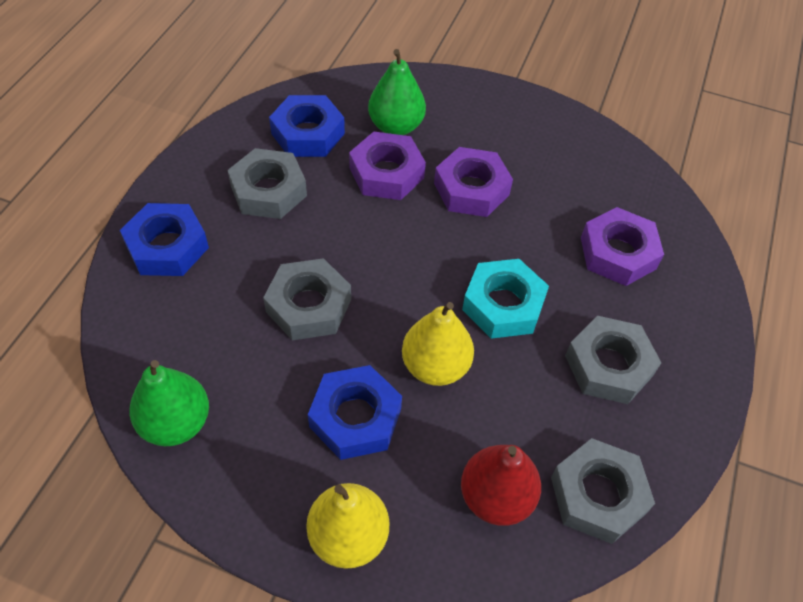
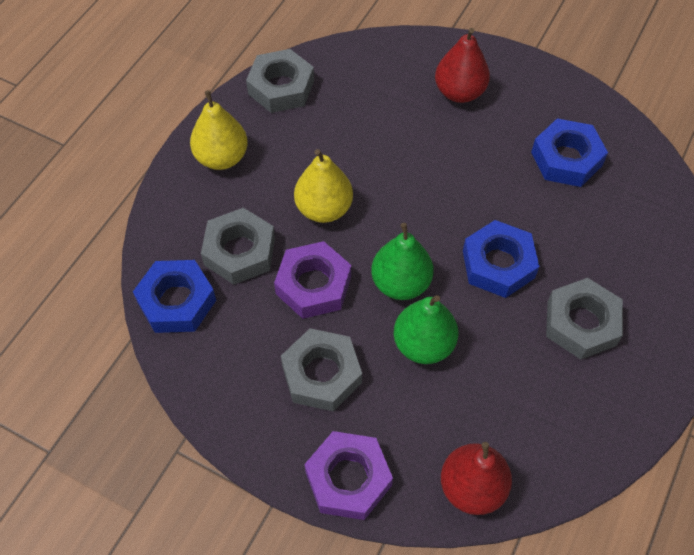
purple nut: 3 -> 2
red pear: 1 -> 2
turquoise nut: 1 -> 0

